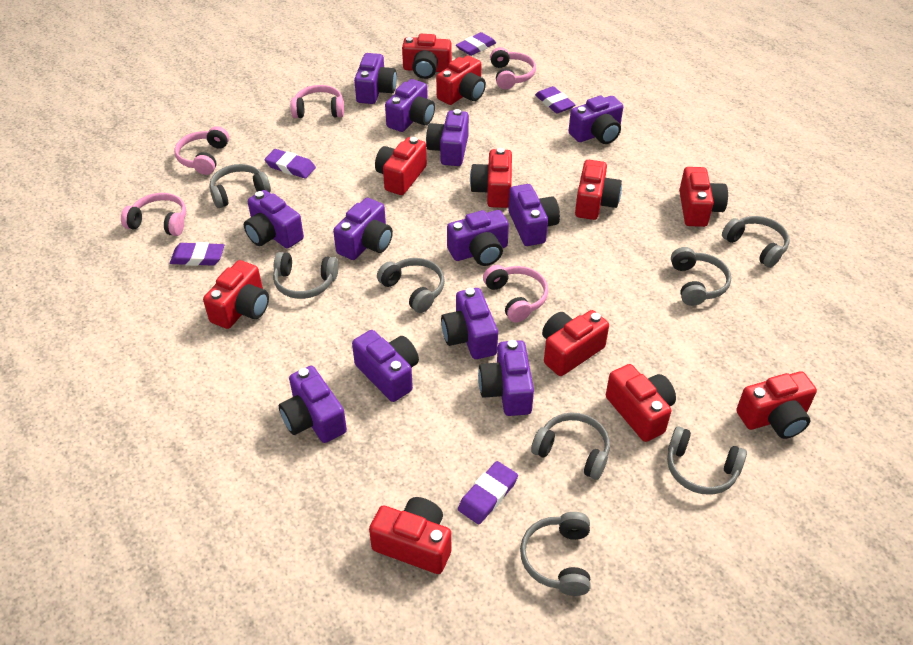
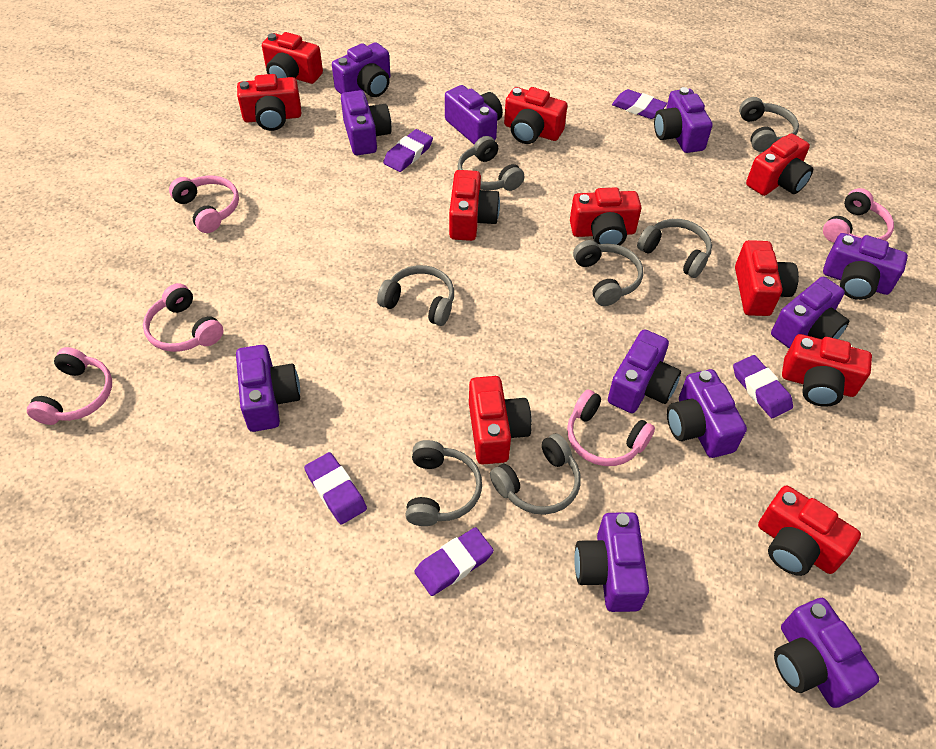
grey headphones: 8 -> 7
purple camera: 12 -> 11
red camera: 11 -> 10

